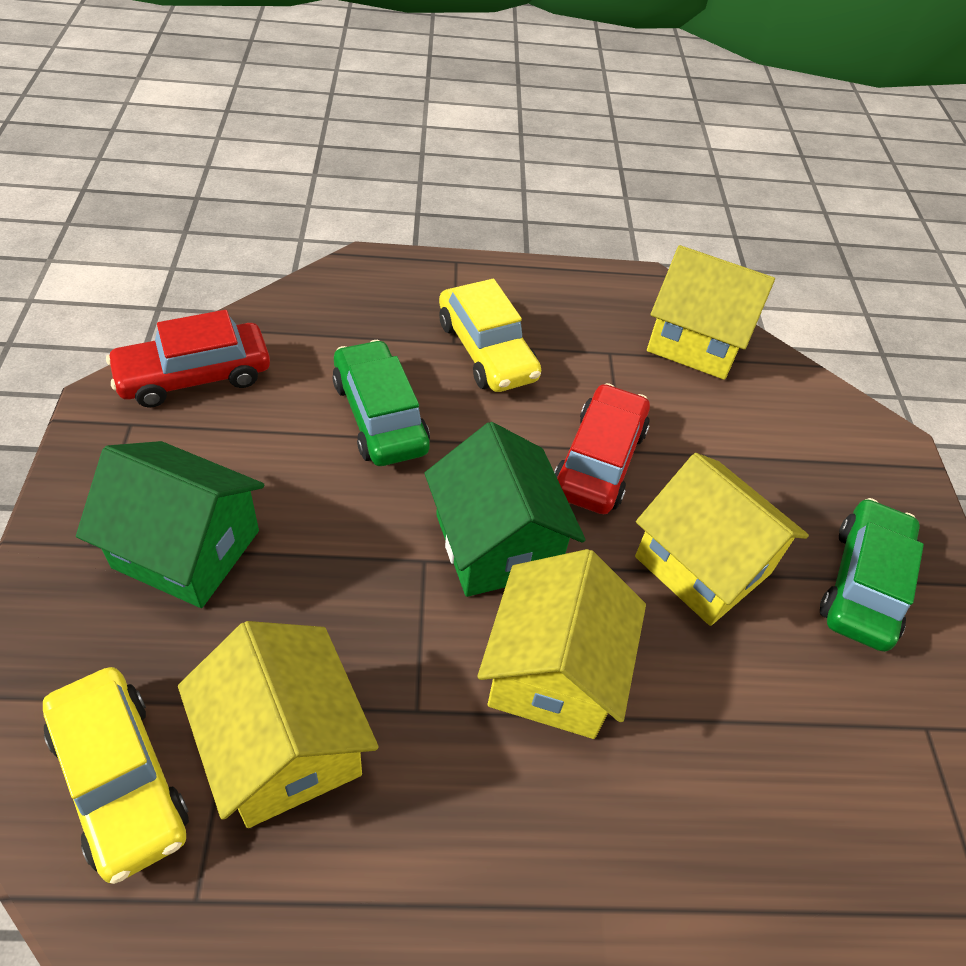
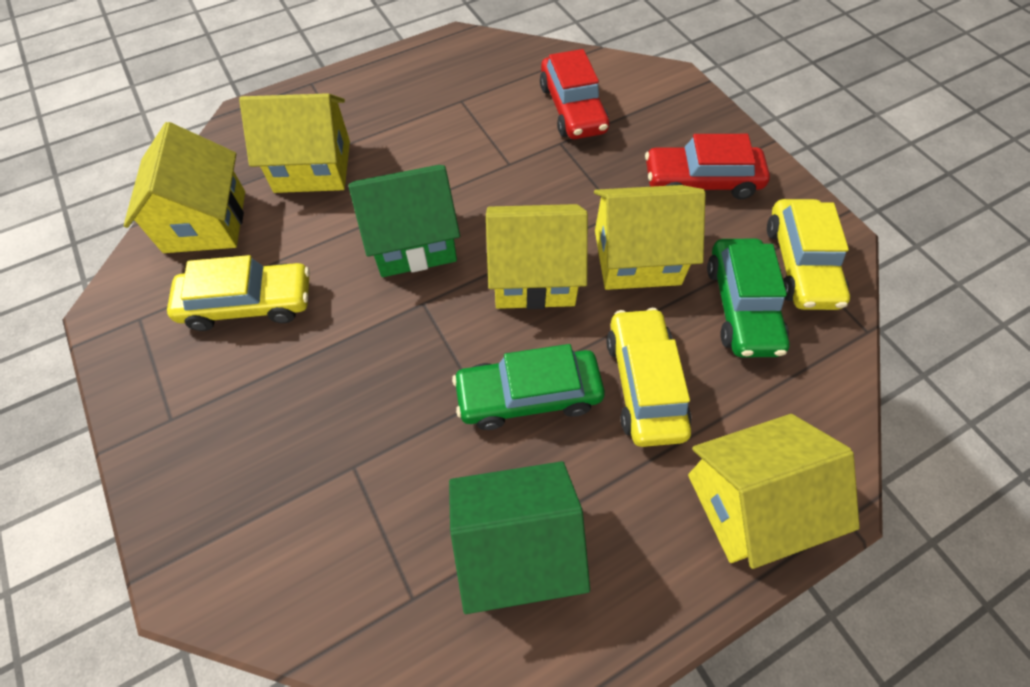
yellow car: 2 -> 3
yellow house: 4 -> 5

